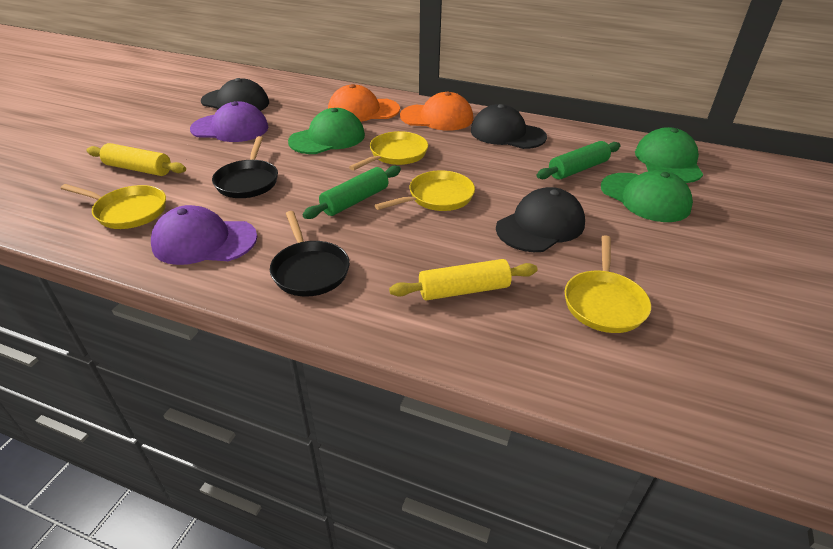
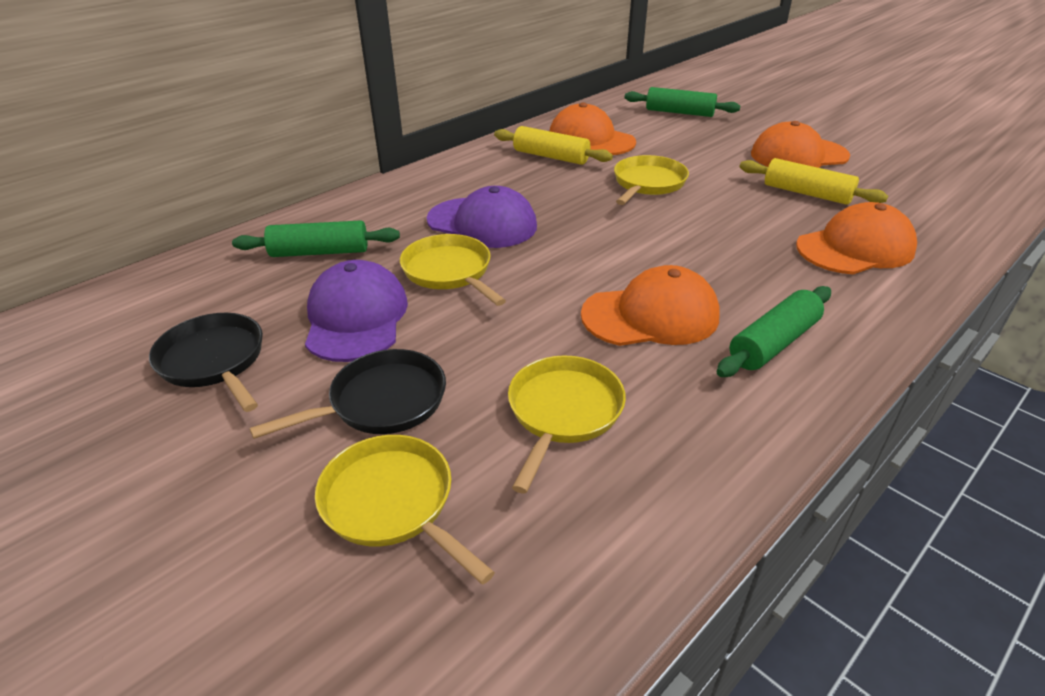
black cap: 3 -> 0
green cap: 3 -> 0
green rolling pin: 2 -> 3
orange cap: 2 -> 4

